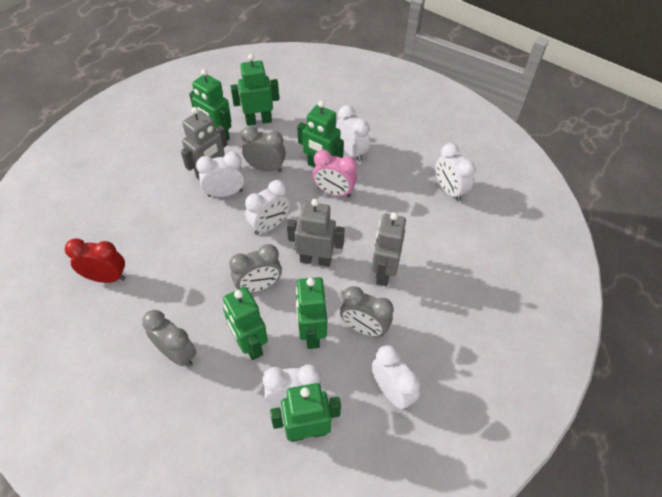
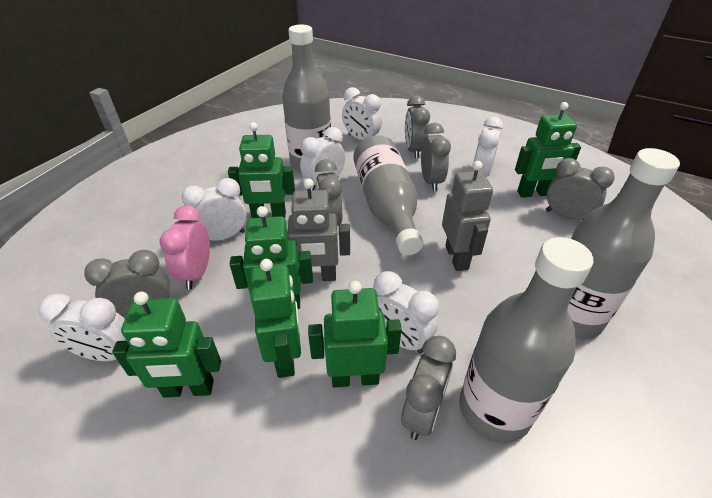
grey bottle: 0 -> 4
grey clock: 4 -> 6
grey robot: 3 -> 2
red clock: 1 -> 0

